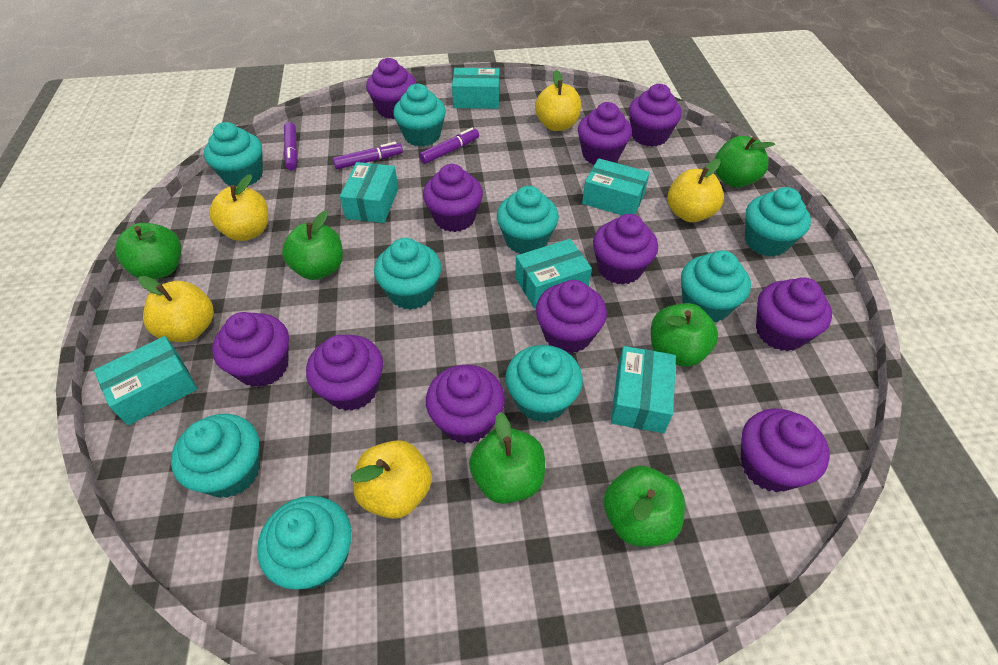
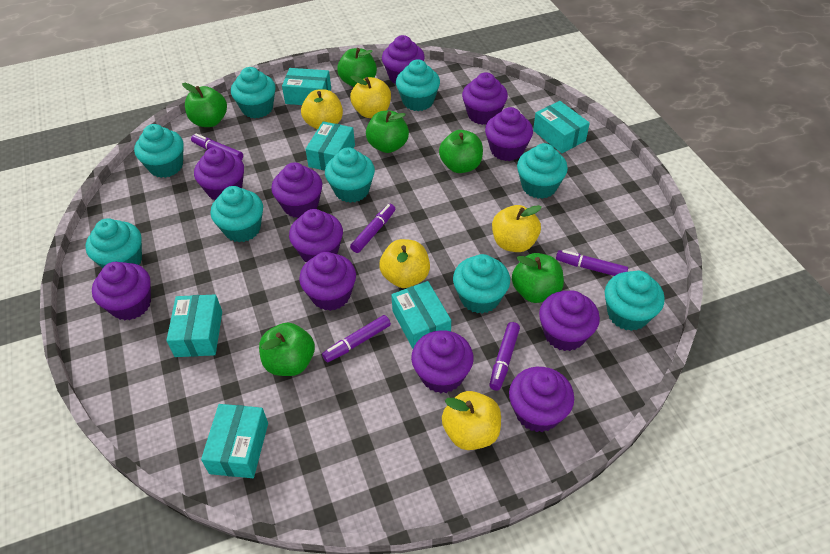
purple marker: 3 -> 5

